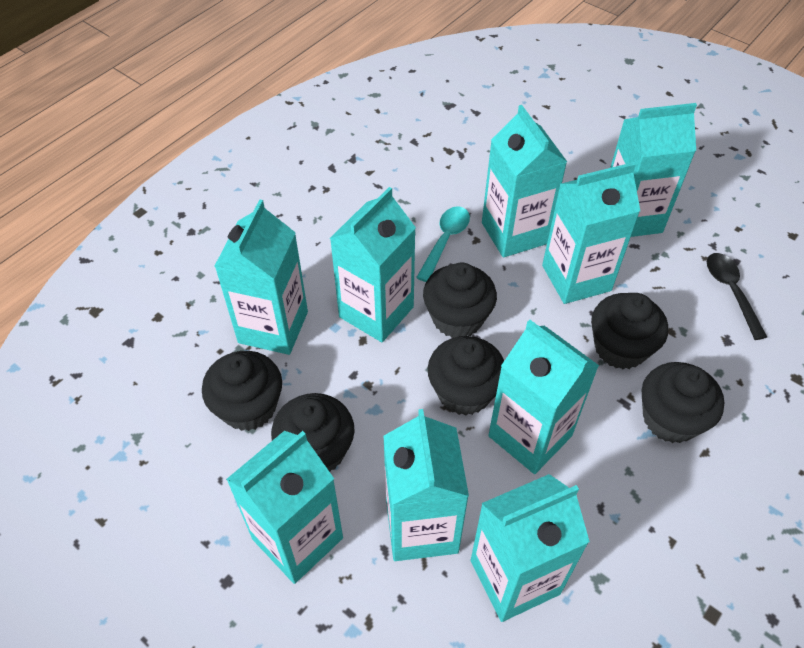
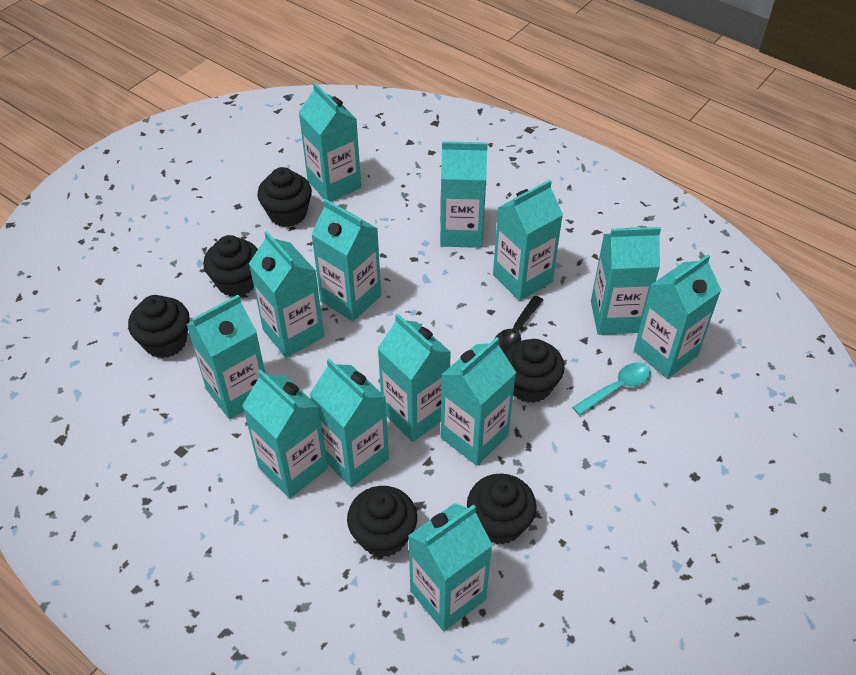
turquoise carton: 9 -> 13

